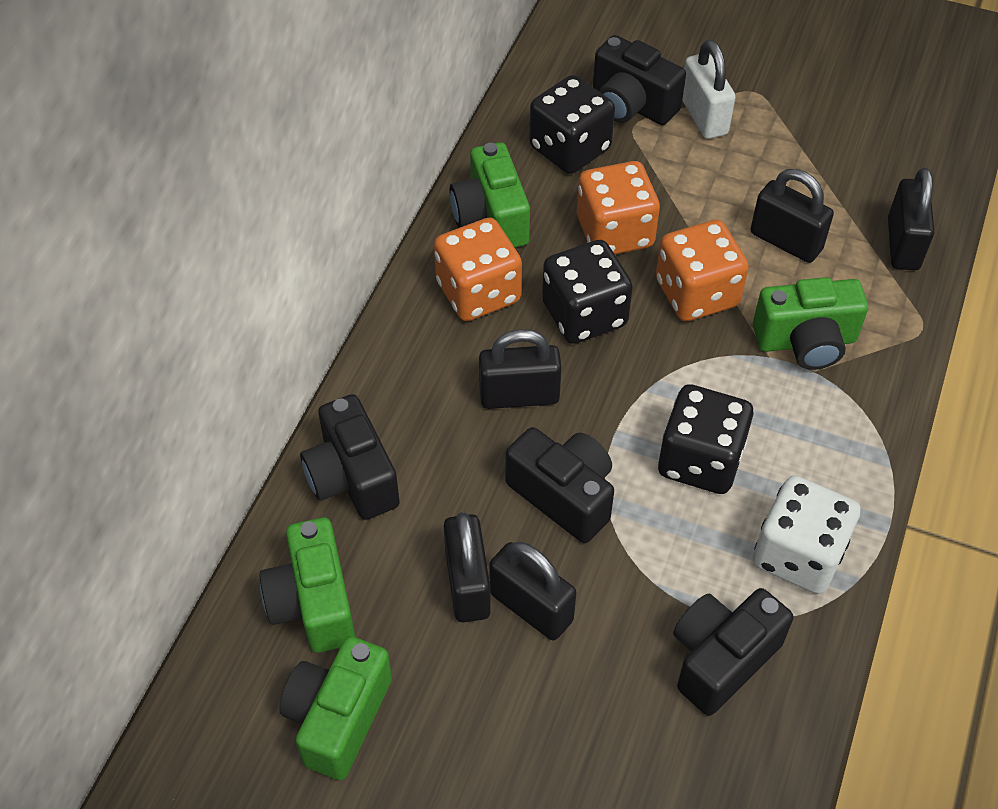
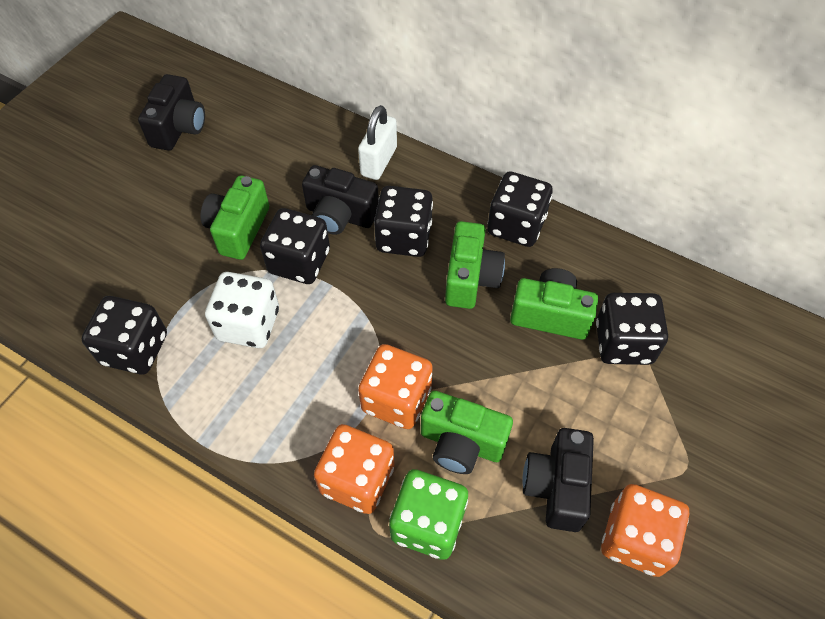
black camera: 4 -> 3
black dice: 3 -> 5
black padlock: 5 -> 0
green dice: 0 -> 1

